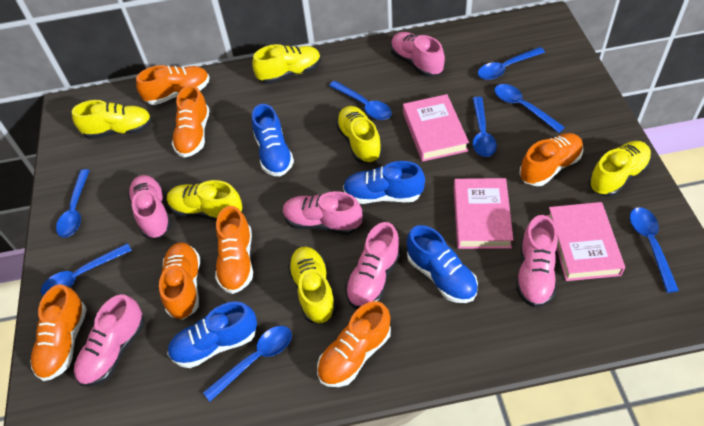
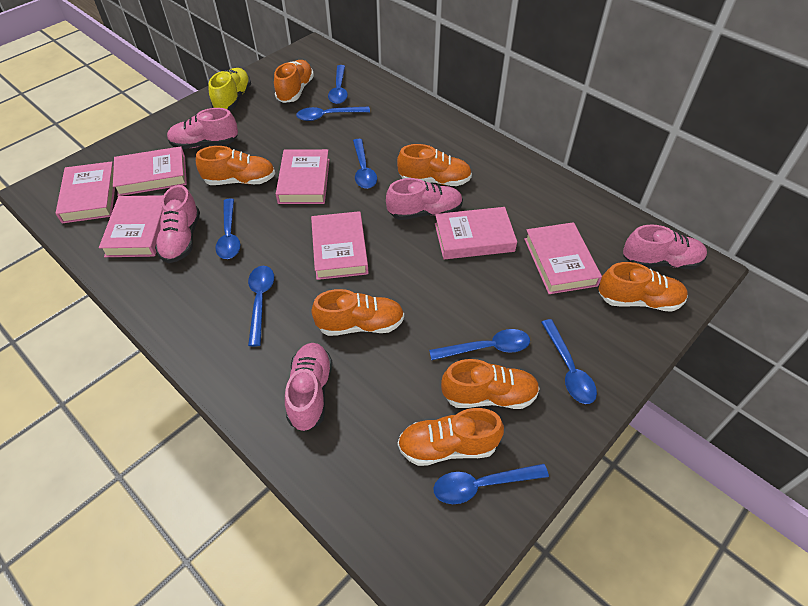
blue shoe: 4 -> 0
pink book: 3 -> 7
pink shoe: 6 -> 5
yellow shoe: 6 -> 1

